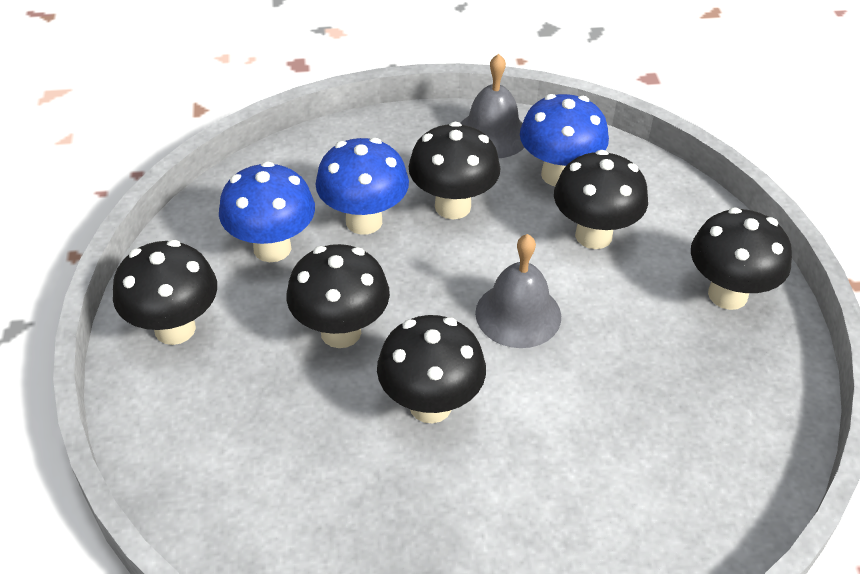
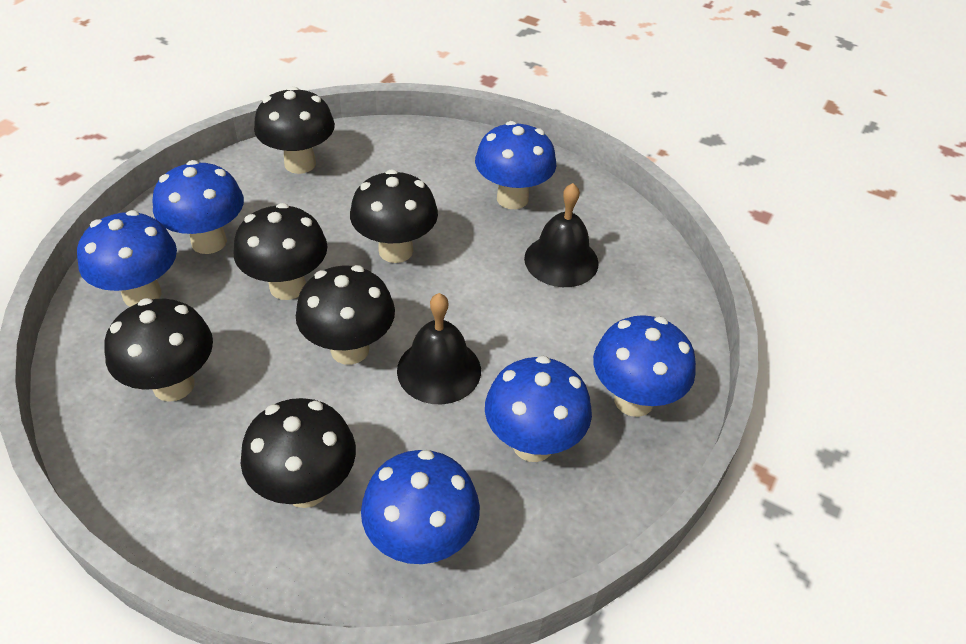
black bell: 0 -> 2
blue mushroom: 3 -> 6
grey bell: 2 -> 0

